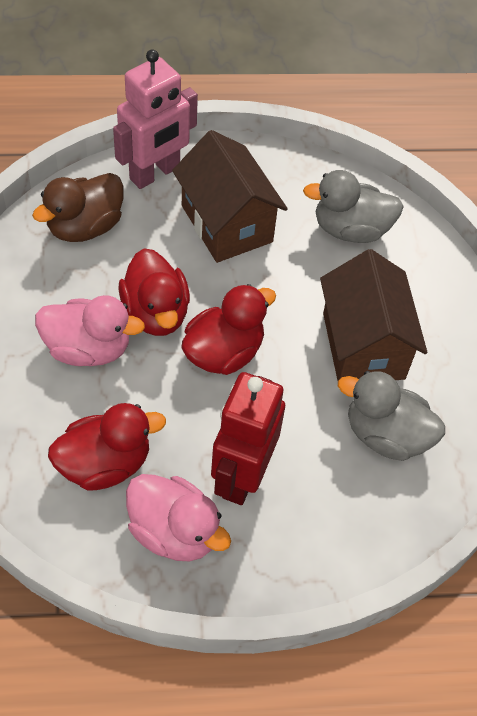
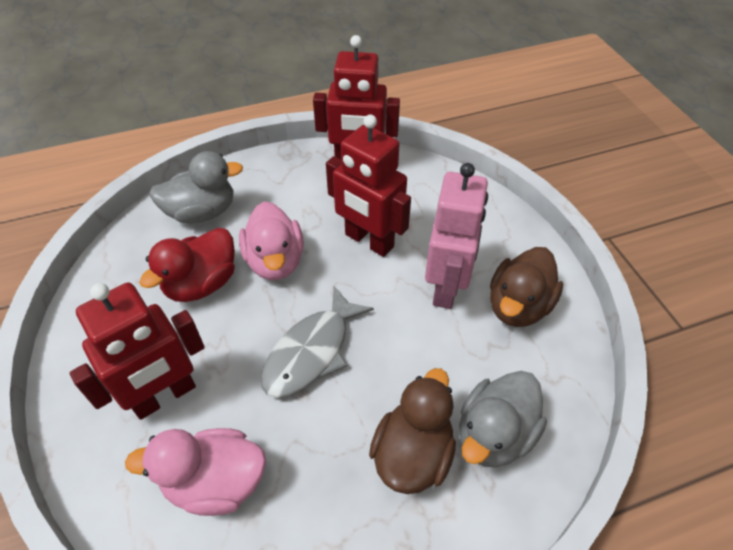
brown duck: 1 -> 2
brown house: 2 -> 0
grey fish: 0 -> 1
red duck: 3 -> 1
red robot: 1 -> 3

